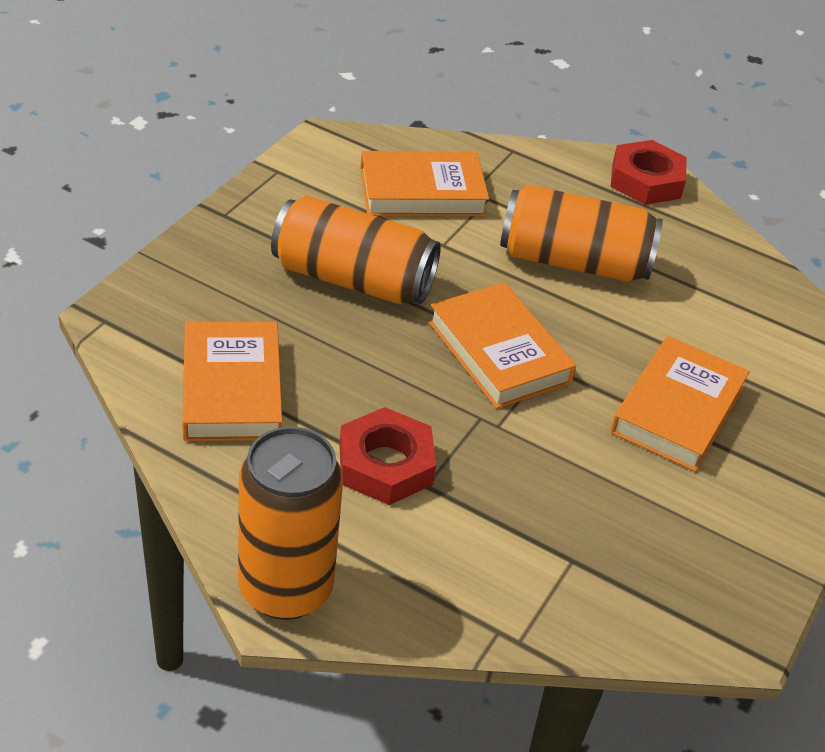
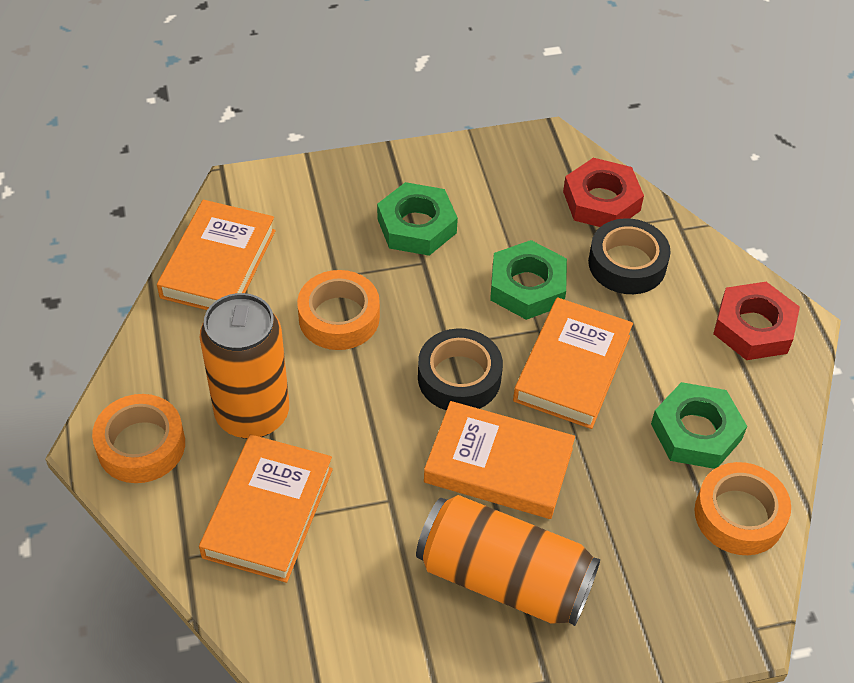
black tape: 0 -> 2
green nut: 0 -> 3
orange can: 3 -> 2
orange tape: 0 -> 3

